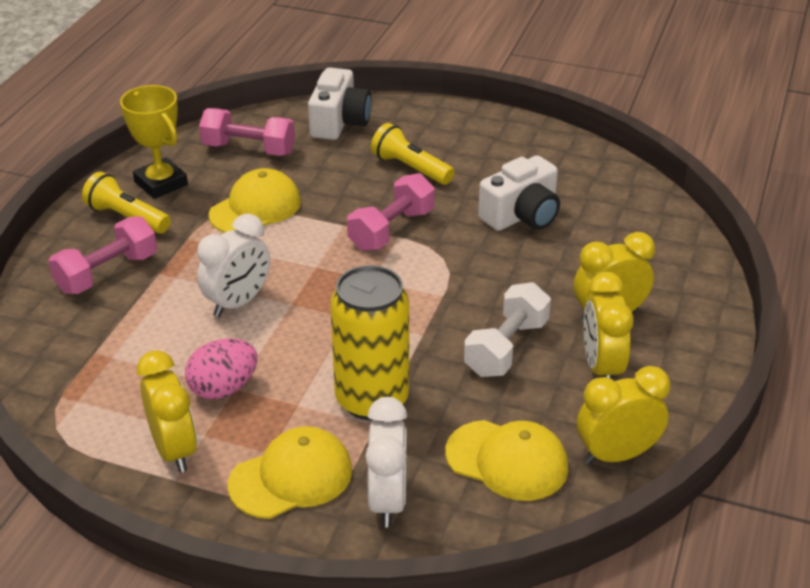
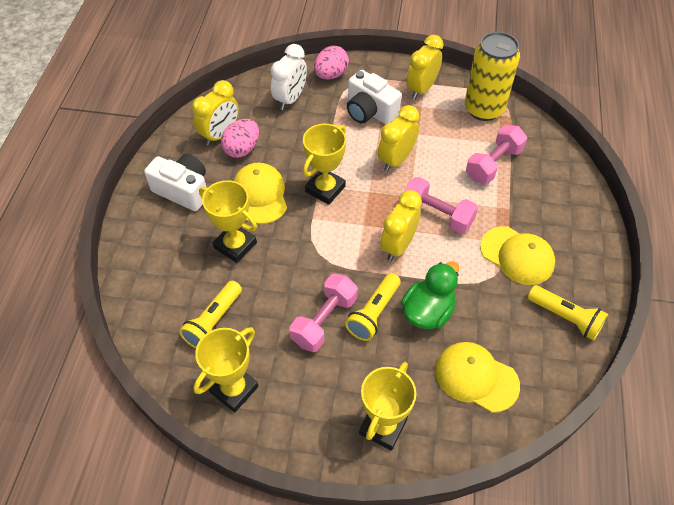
green duck: 0 -> 1
pink egg: 1 -> 2
white clock: 2 -> 1
white dumbbell: 1 -> 0
yellow flashlight: 2 -> 3
yellow trophy: 1 -> 4

